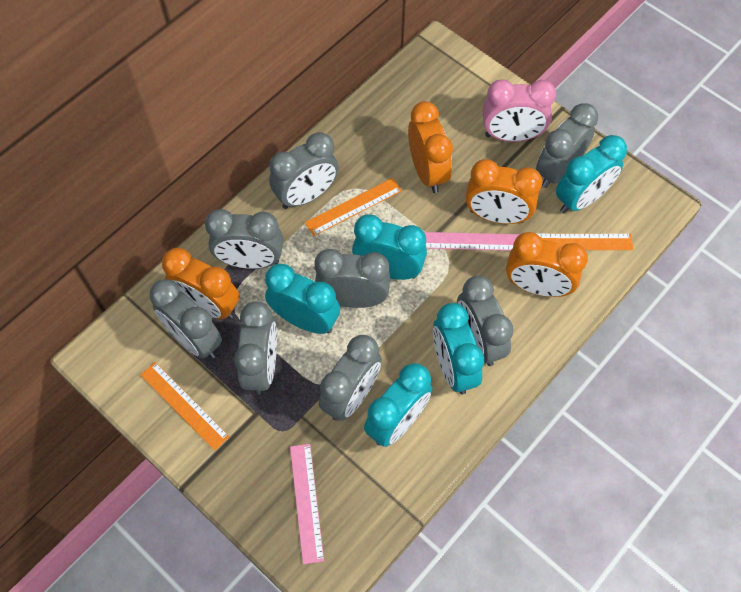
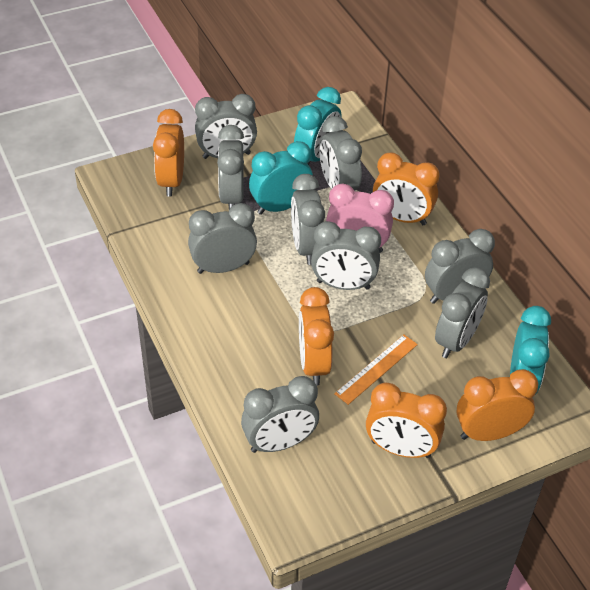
grey clock: 8 -> 9
orange clock: 4 -> 5
orange ruler: 3 -> 1
pink ruler: 2 -> 0
turquoise clock: 5 -> 3

